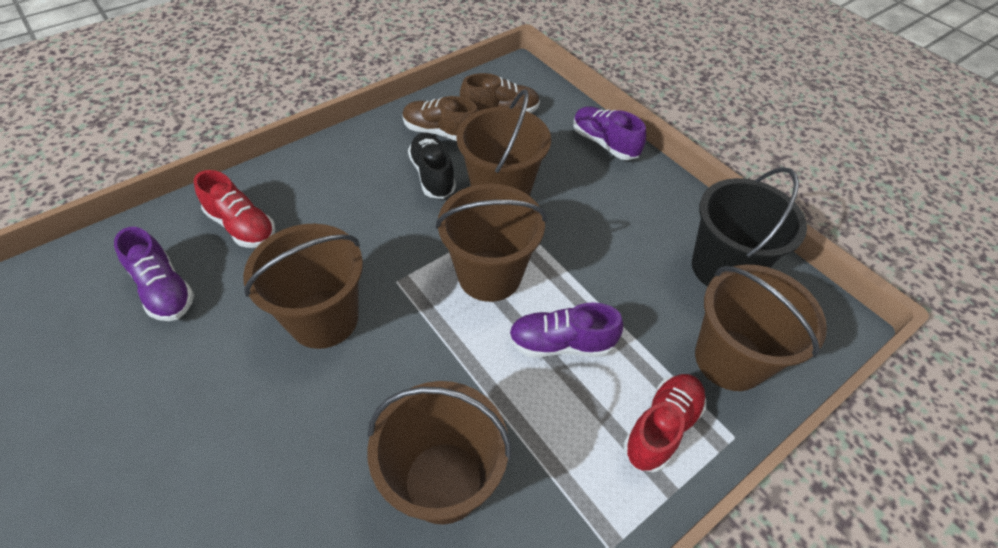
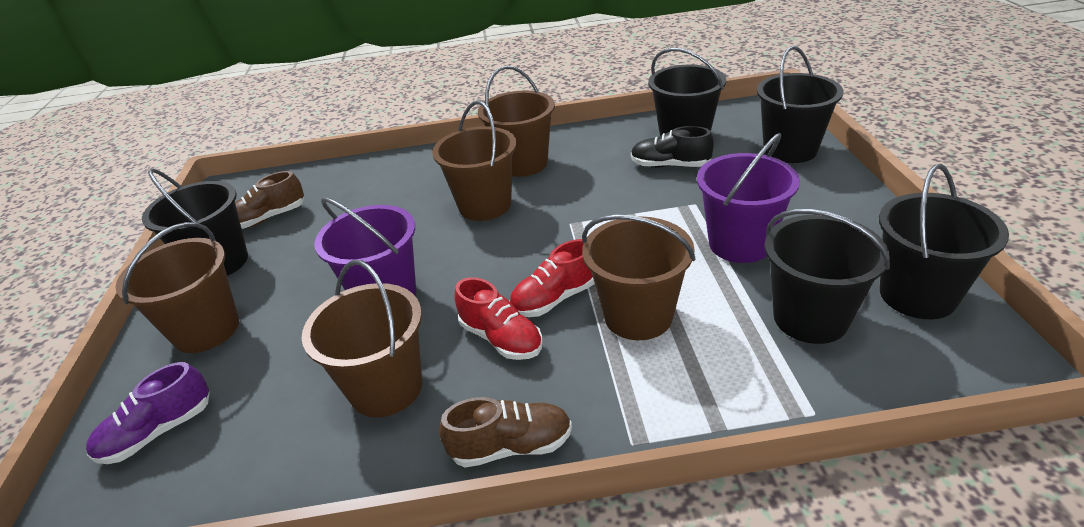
black bucket: 1 -> 5
purple bucket: 0 -> 2
purple shoe: 3 -> 1

